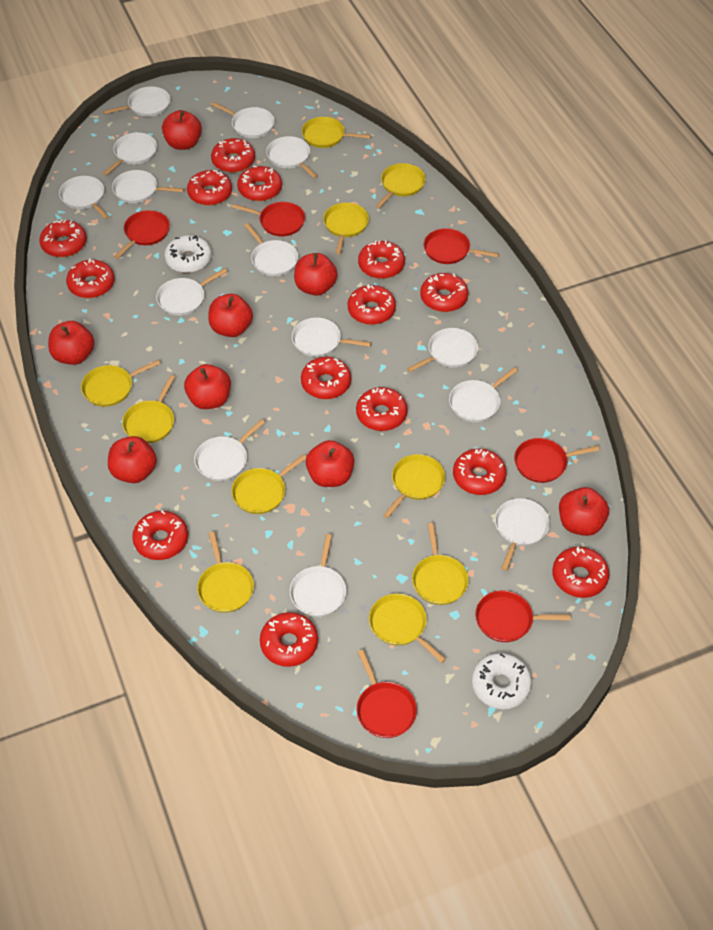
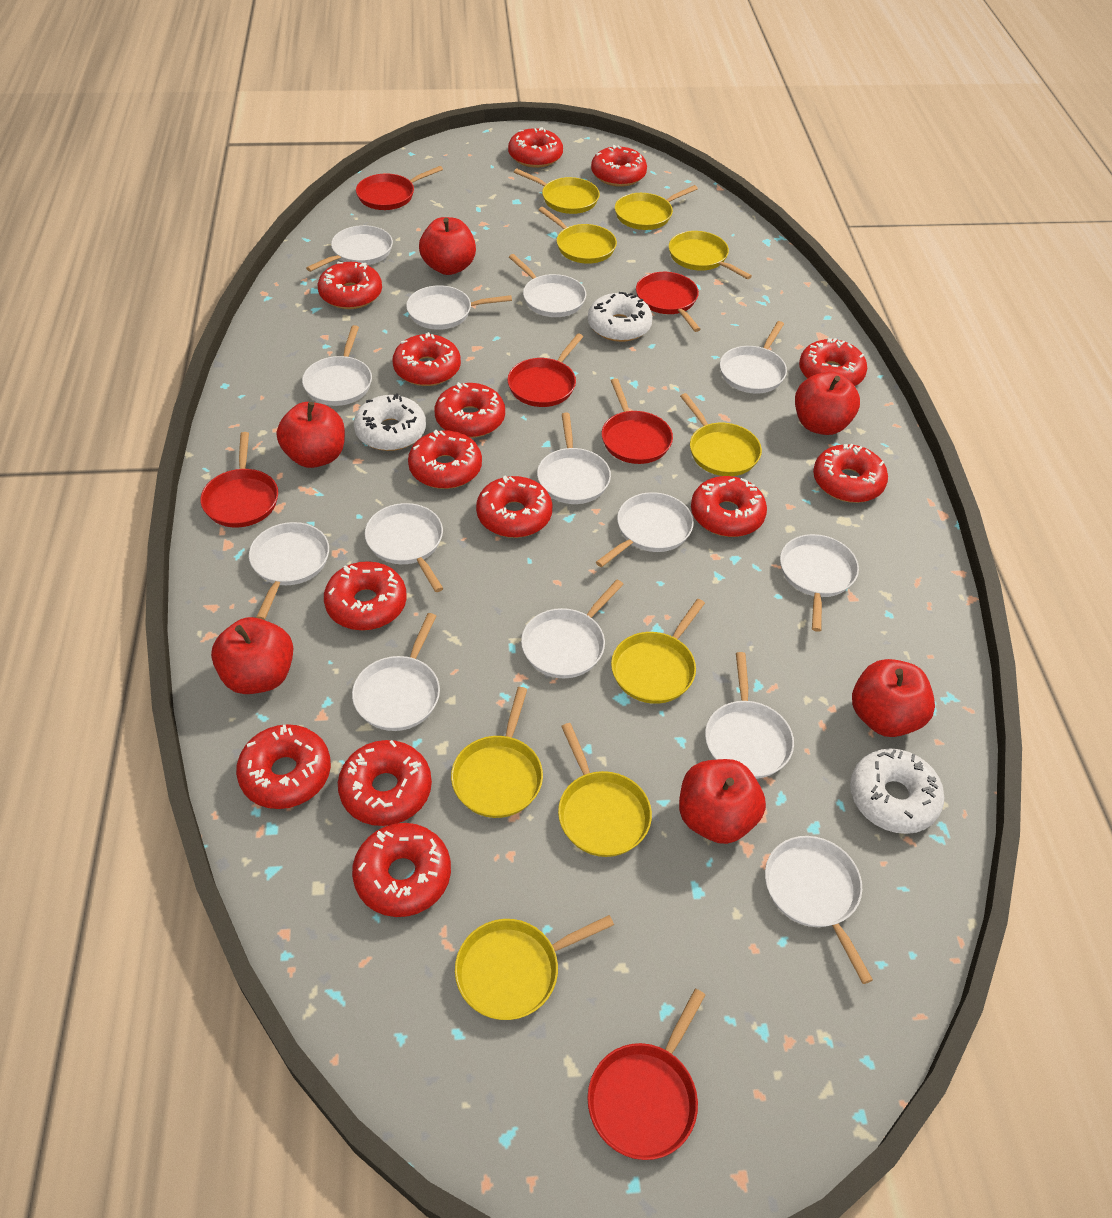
red apple: 8 -> 6
white donut: 2 -> 3
yellow pan: 10 -> 9

